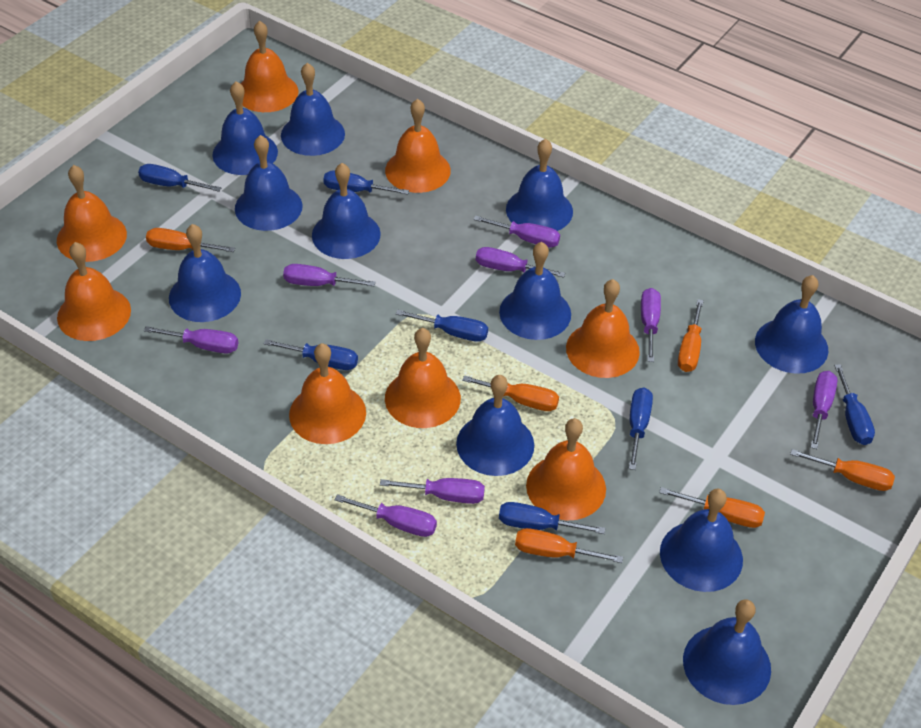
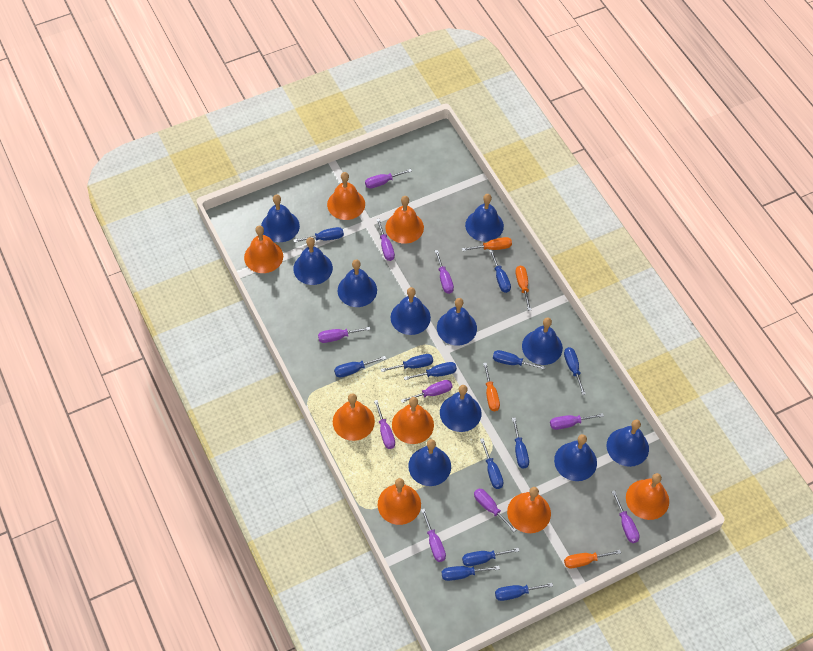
blue screwdriver: 7 -> 12
orange screwdriver: 6 -> 4
purple screwdriver: 8 -> 10

